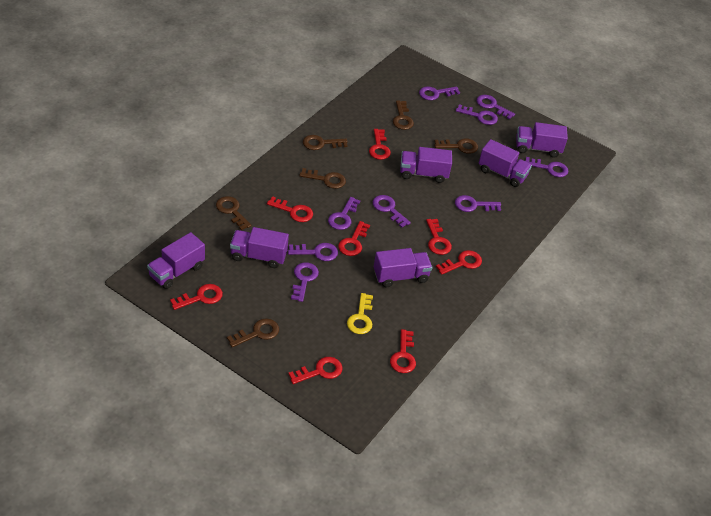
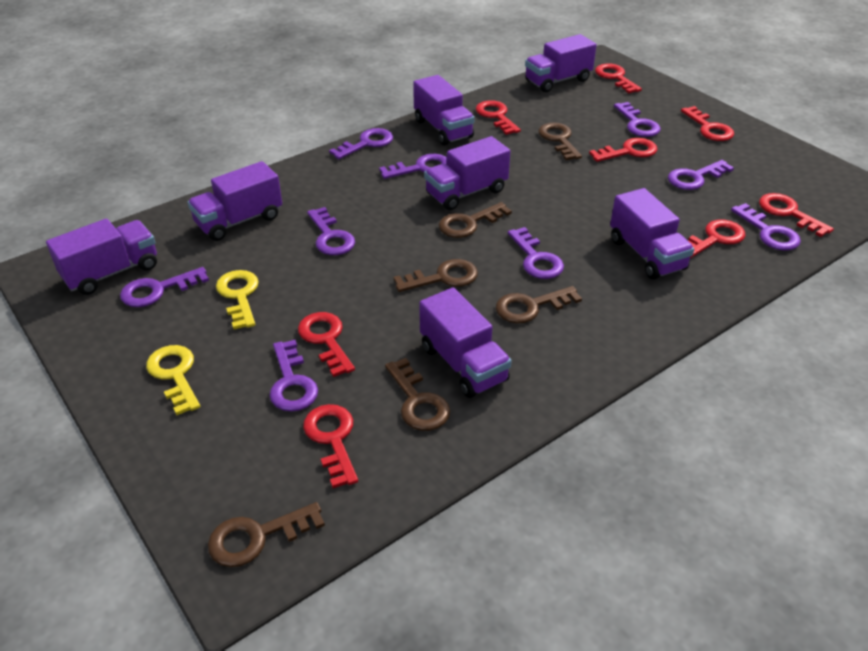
purple truck: 6 -> 7
yellow key: 1 -> 2

